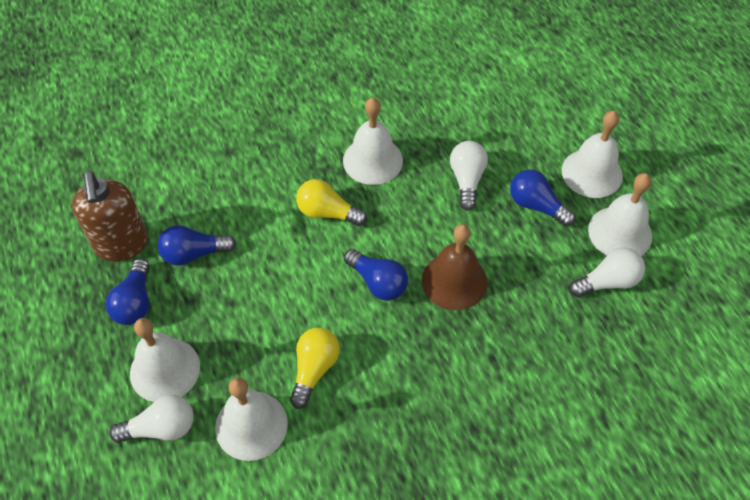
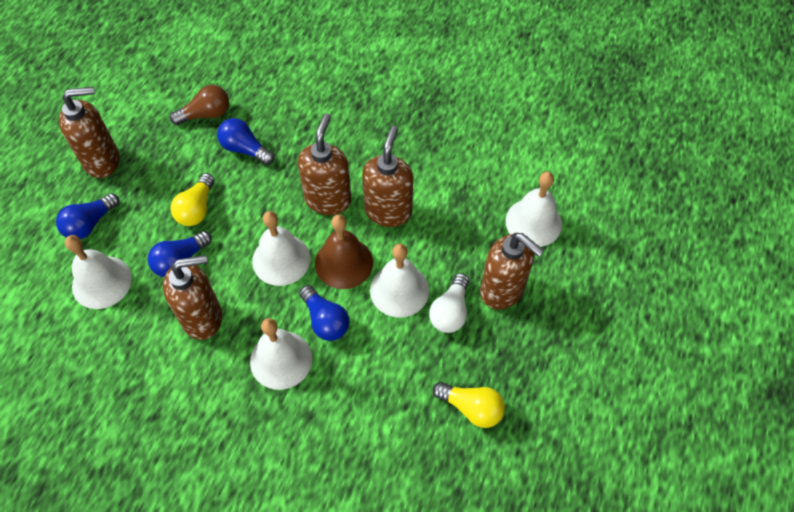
brown light bulb: 0 -> 1
brown soap dispenser: 1 -> 5
white light bulb: 3 -> 1

